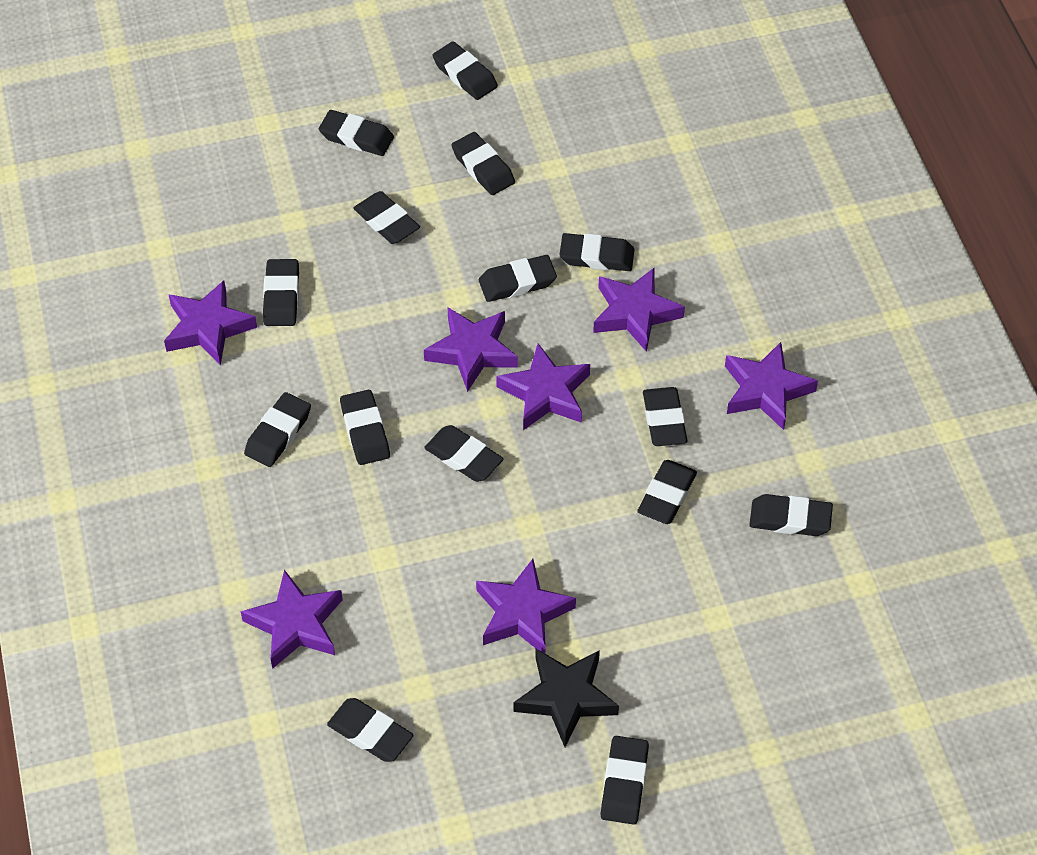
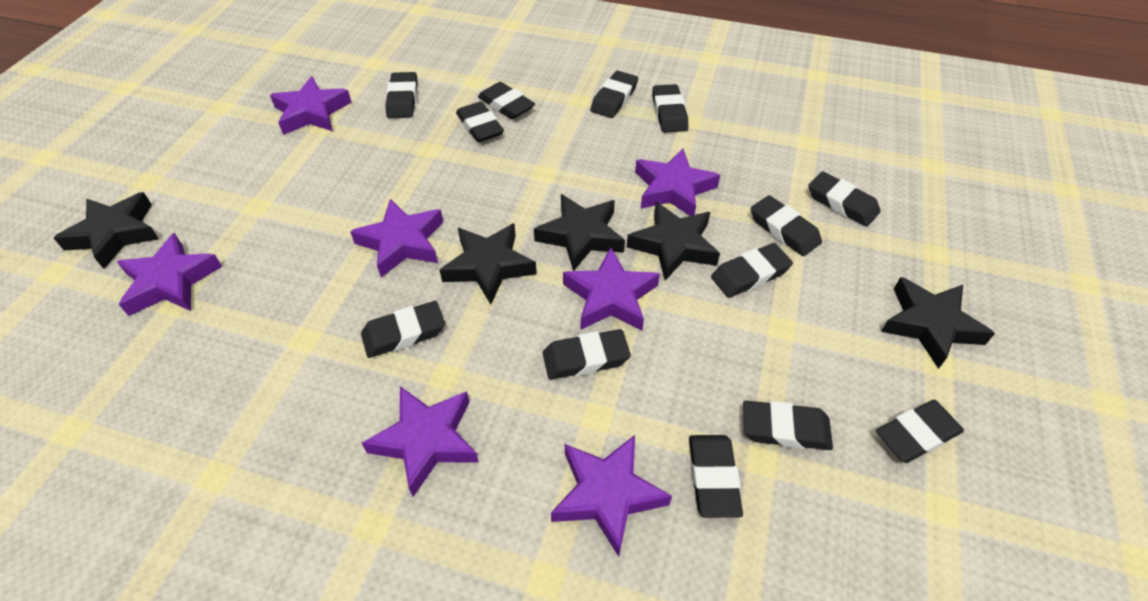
black eraser: 15 -> 13
black star: 1 -> 5

